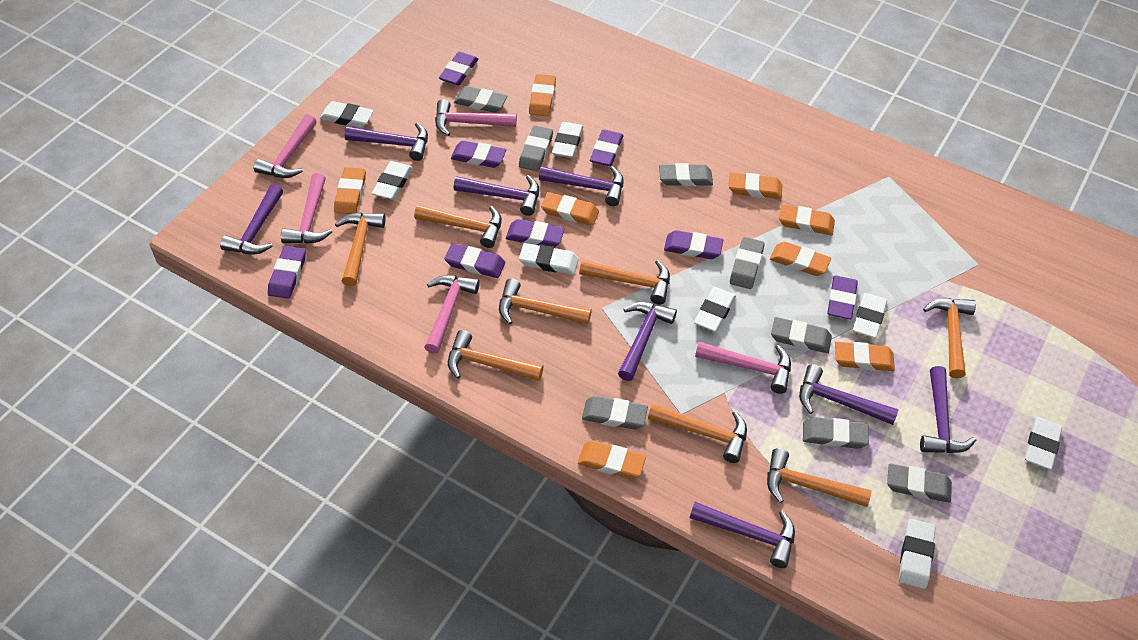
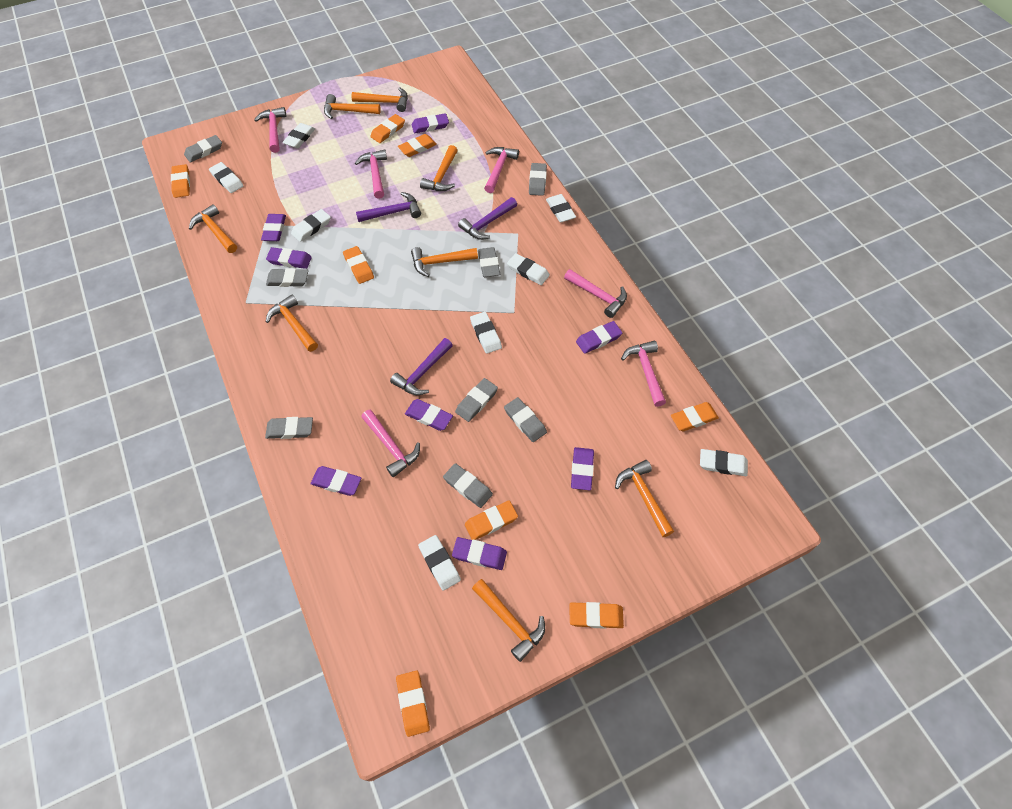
pink hammer: 5 -> 6
purple hammer: 8 -> 3

